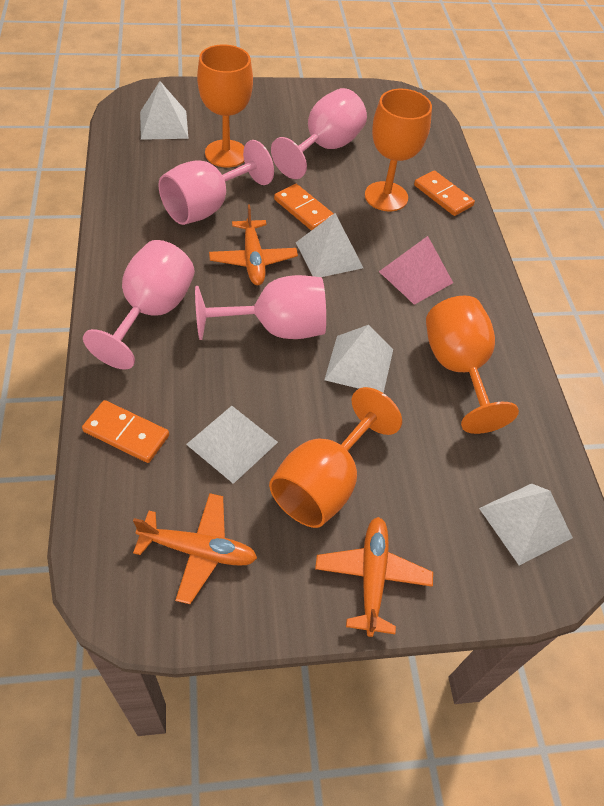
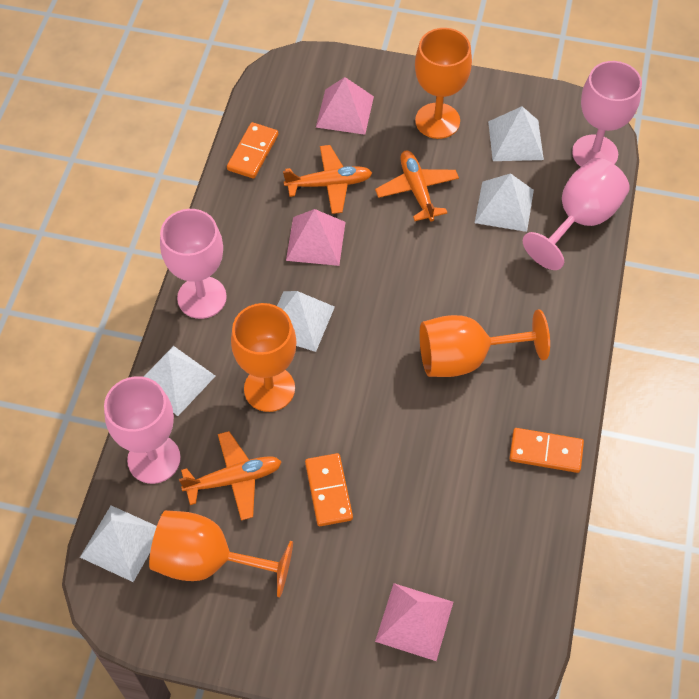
pink pyramid: 1 -> 3

